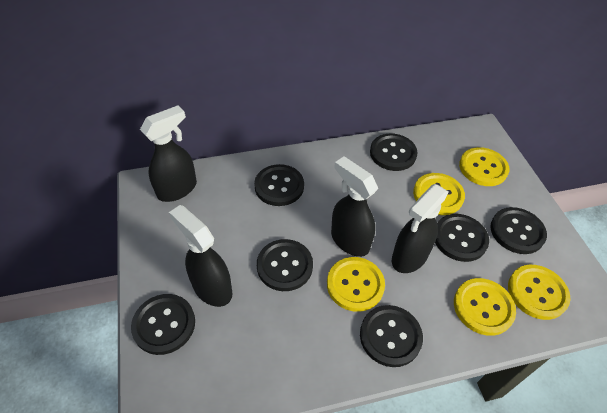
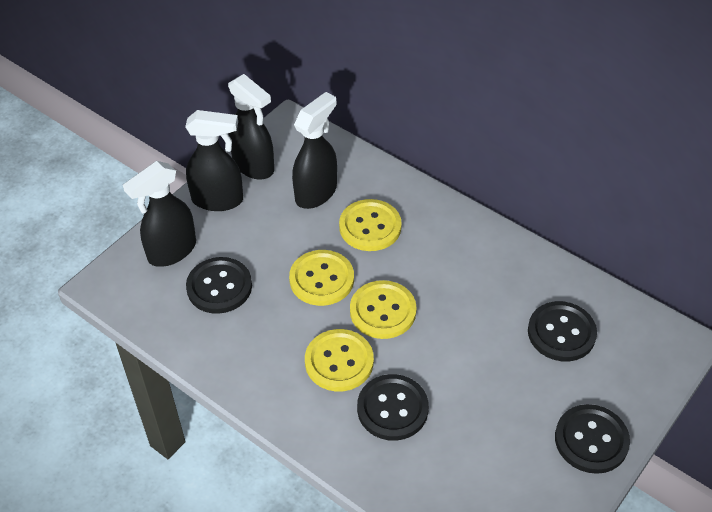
black button: 7 -> 4
yellow button: 5 -> 4

